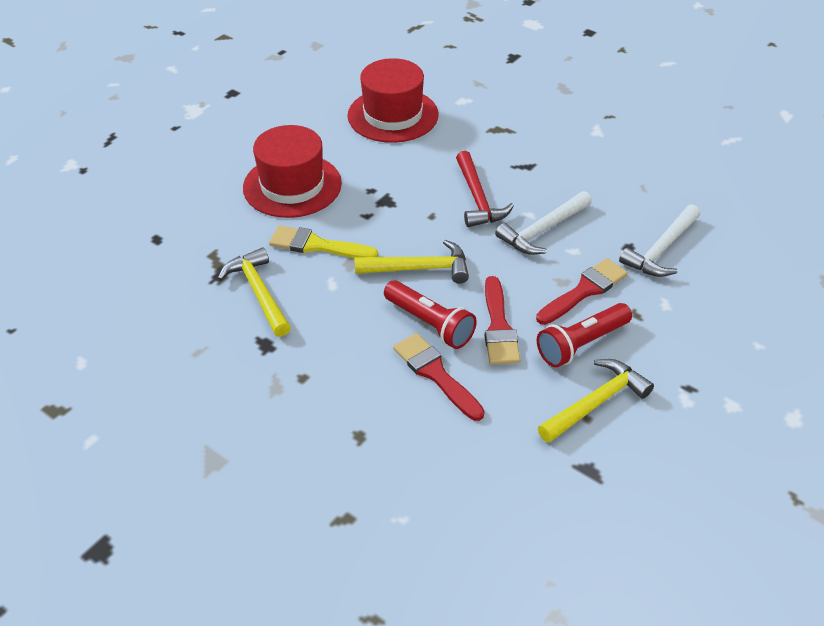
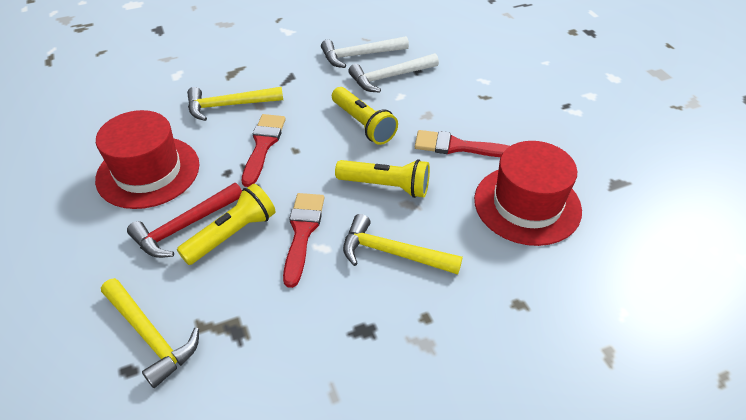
red flashlight: 2 -> 0
yellow brush: 1 -> 0
yellow flashlight: 0 -> 3

